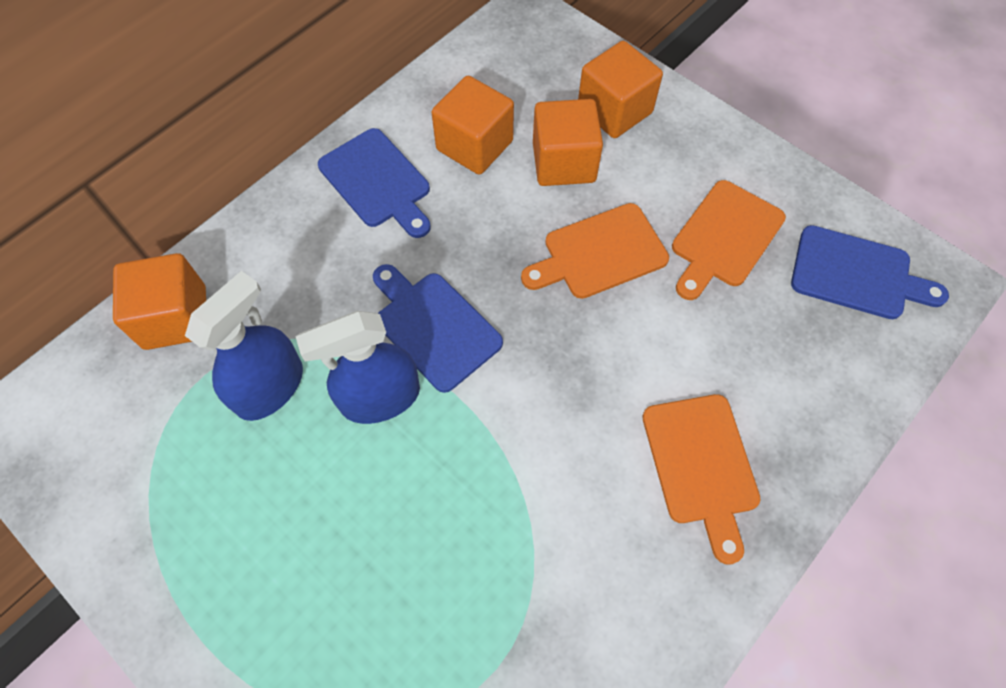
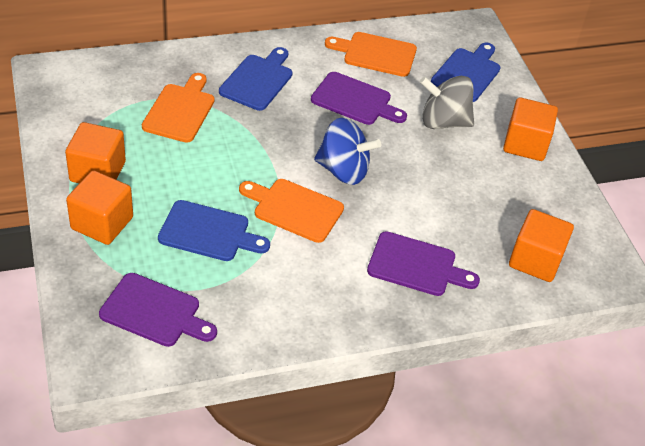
blue spinning top: 0 -> 1
blue spray bottle: 2 -> 0
grey spinning top: 0 -> 1
purple cutting board: 0 -> 3

